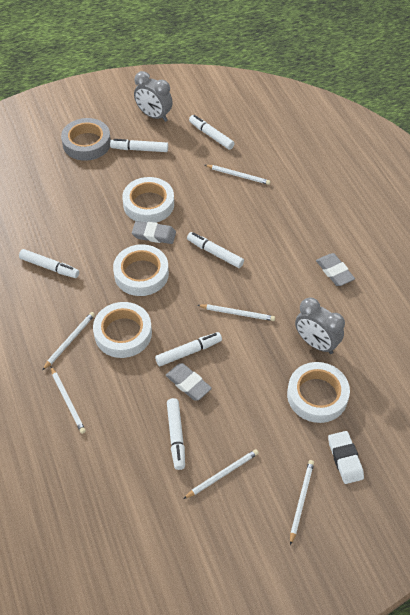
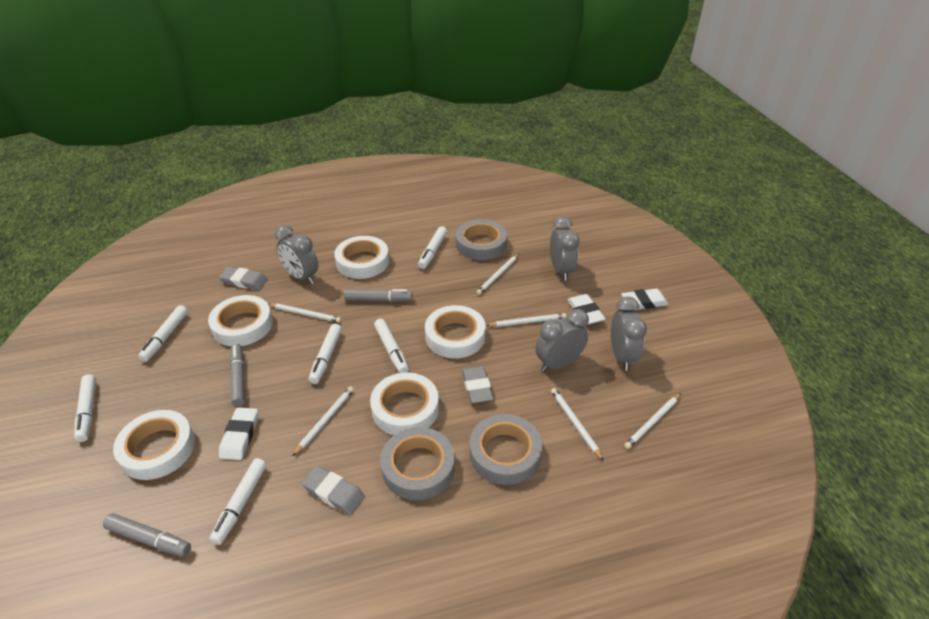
grey clock: 2 -> 4
grey marker: 0 -> 3
grey tape: 1 -> 3
white eraser: 1 -> 3
white tape: 4 -> 5

